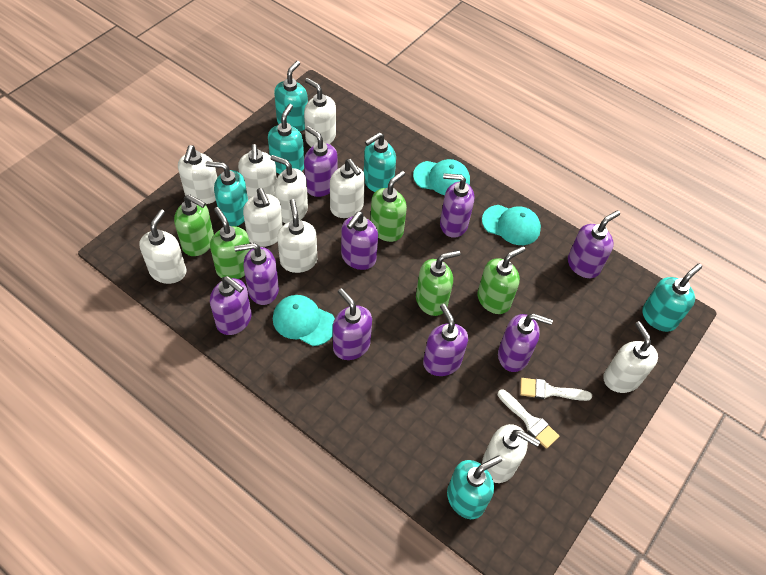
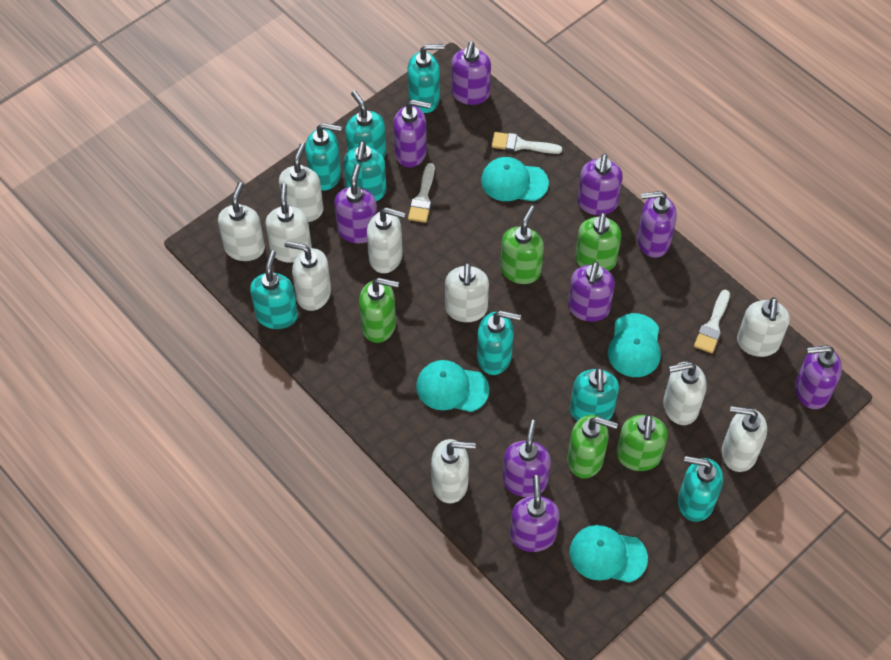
turquoise cap: 3 -> 4
turquoise soap dispenser: 6 -> 8
white brush: 2 -> 3

